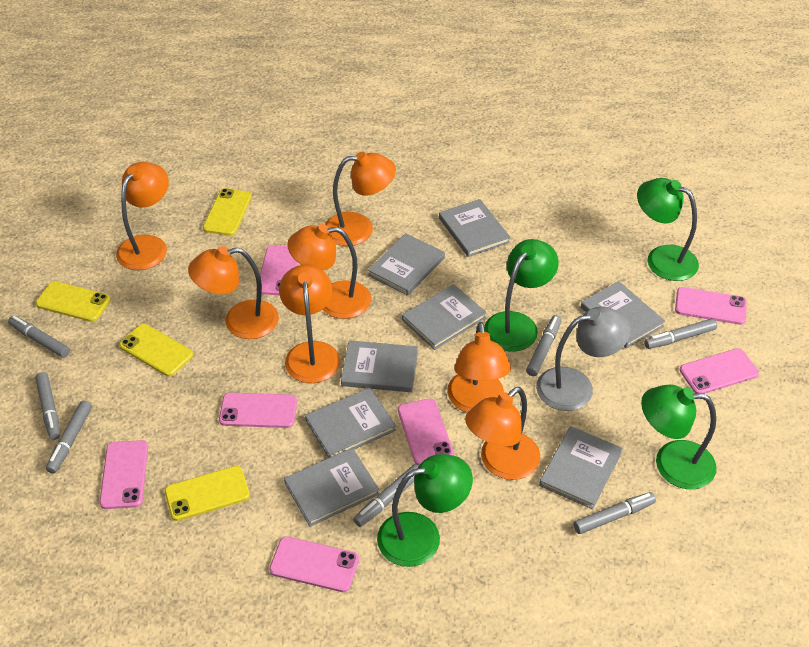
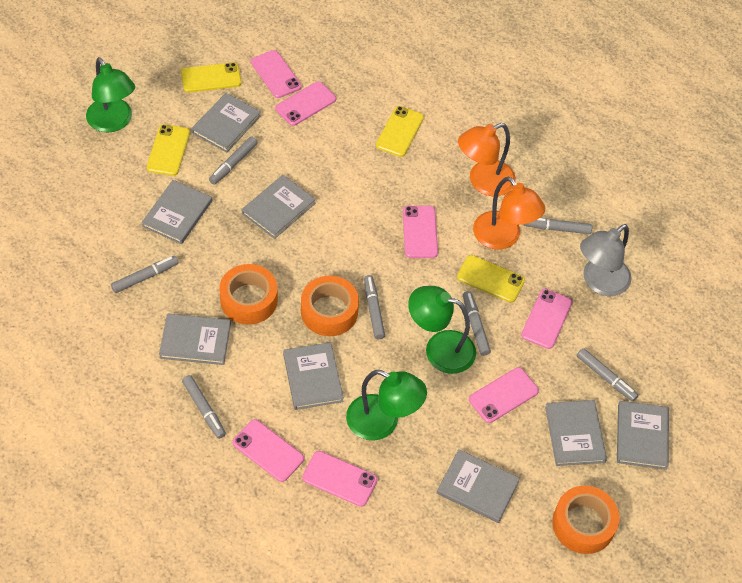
green lamp: 4 -> 3
orange lamp: 7 -> 2
orange tape: 0 -> 3

